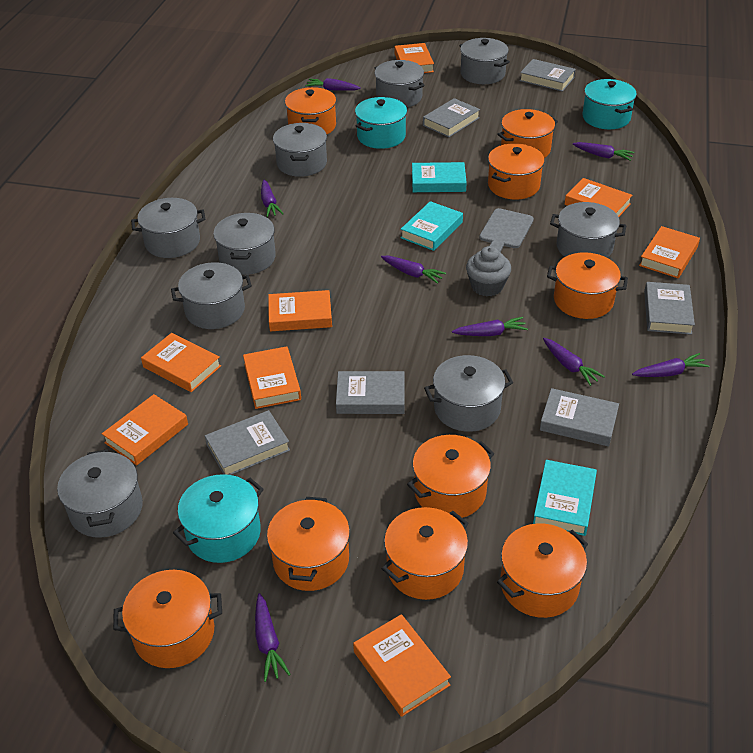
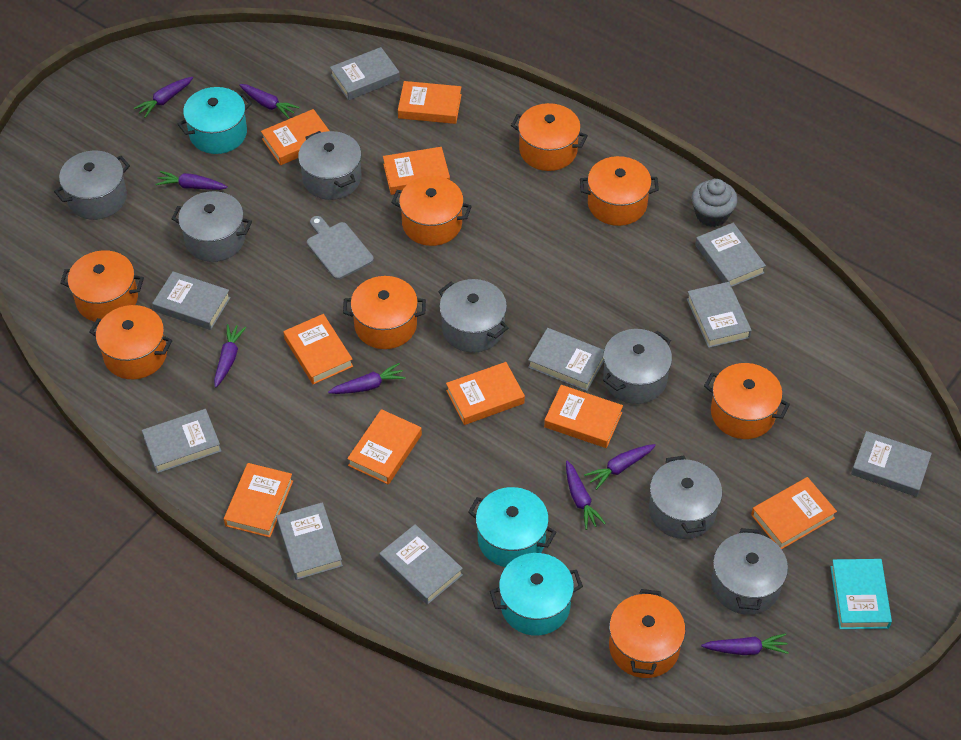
grey book: 6 -> 9
grey pot: 9 -> 7
orange book: 8 -> 9
orange pot: 9 -> 8
turquoise book: 3 -> 1

